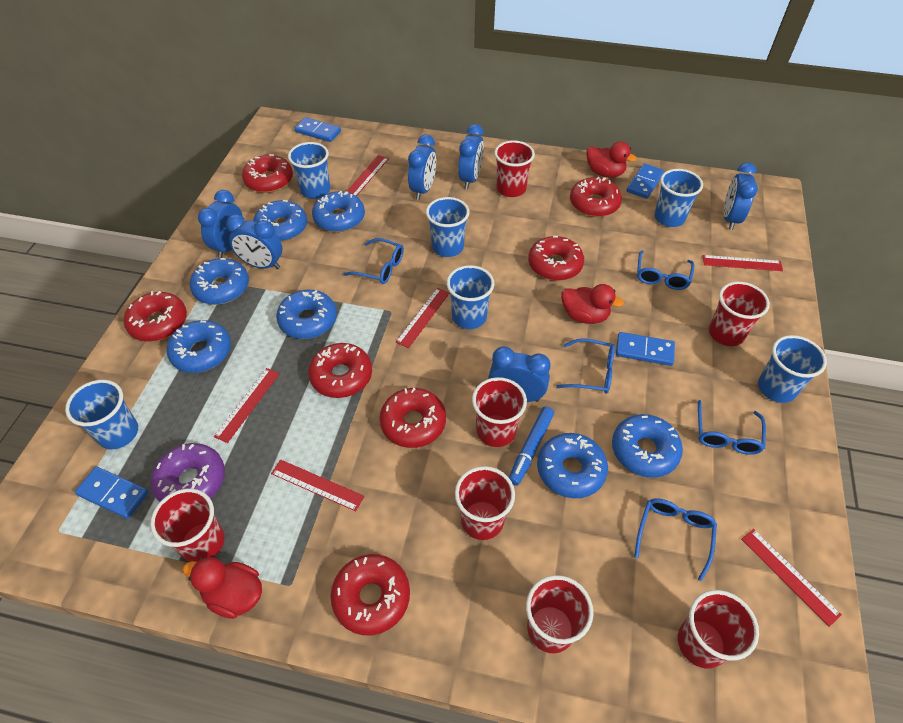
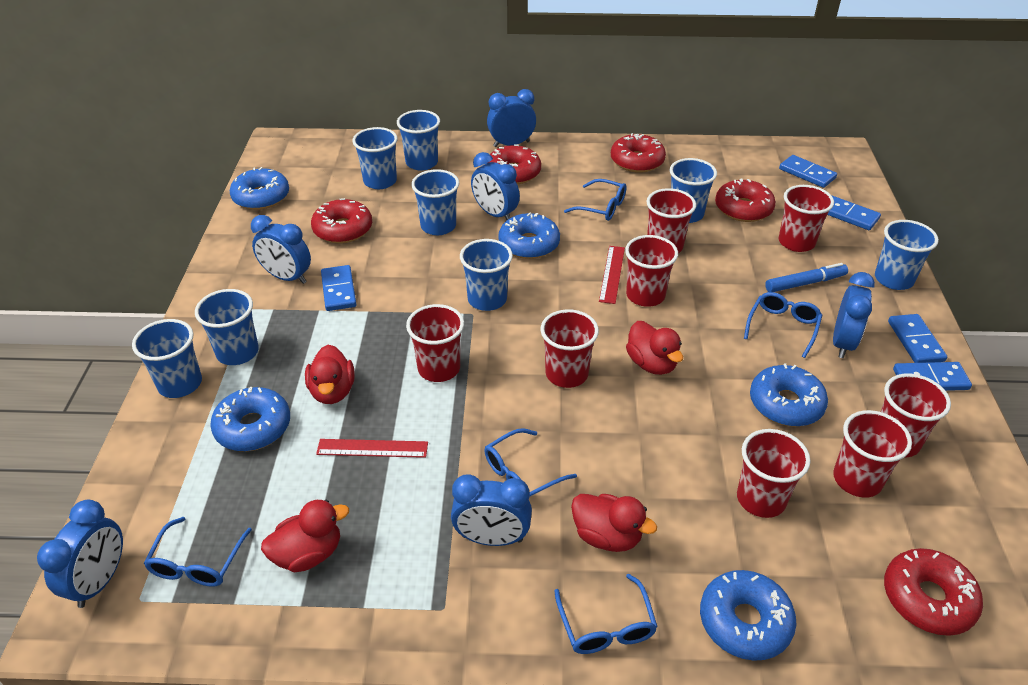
blue cup: 6 -> 8
blue domino: 4 -> 5
blue donut: 7 -> 5
purple donut: 1 -> 0
red cup: 7 -> 8
red donut: 7 -> 5
red duck: 3 -> 4
red ruler: 6 -> 2

